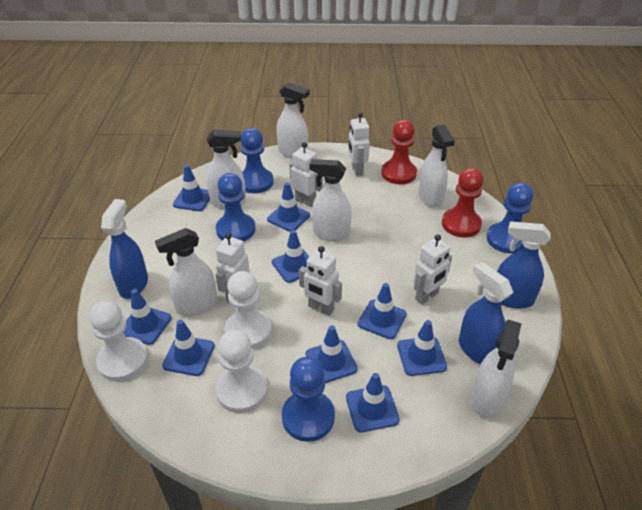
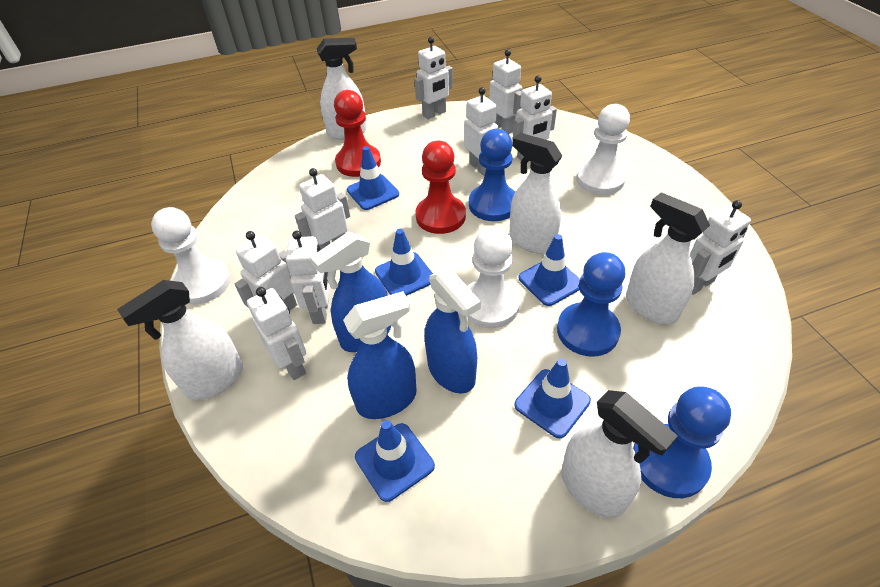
blue pawn: 4 -> 3
blue traffic cone: 9 -> 5
white robot: 5 -> 9
white spray bottle: 6 -> 5

